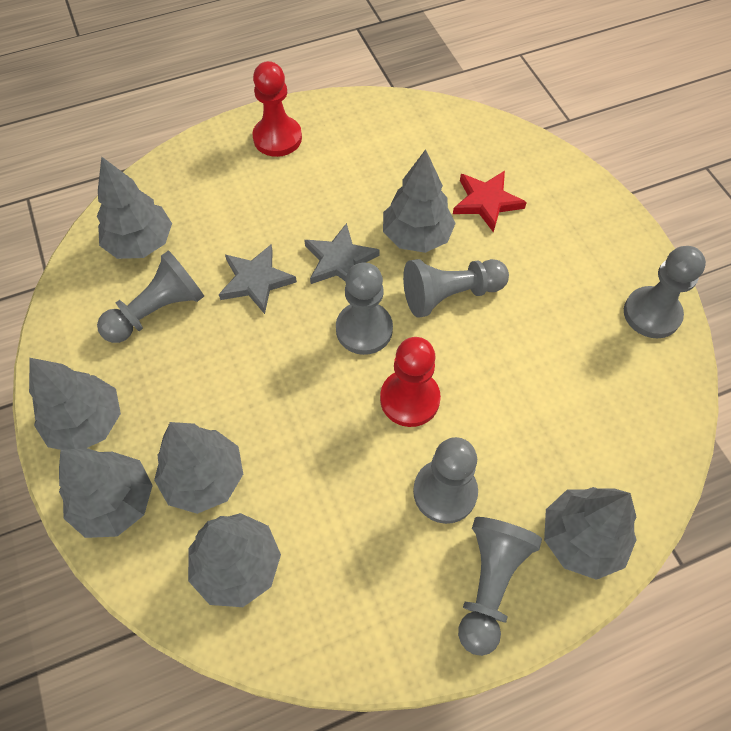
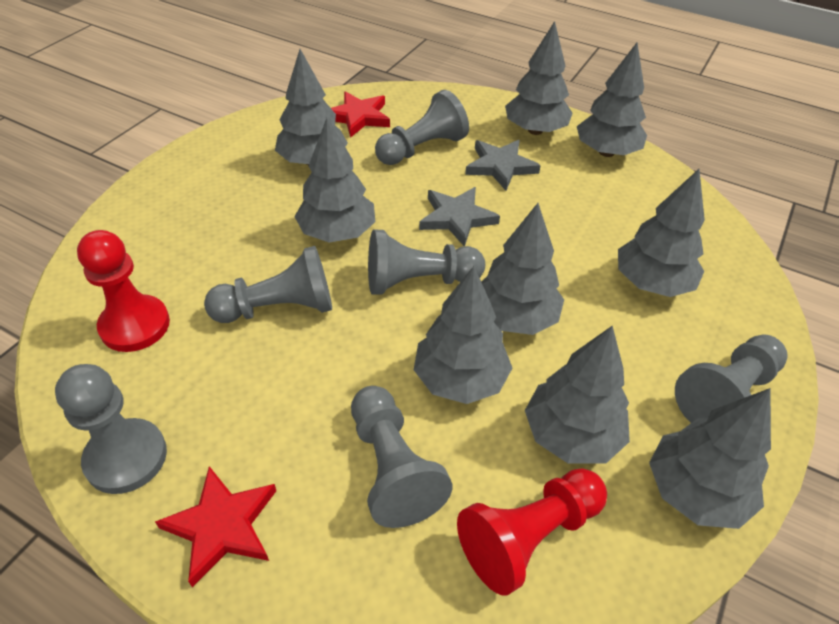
grey tree: 7 -> 9
red star: 1 -> 2

